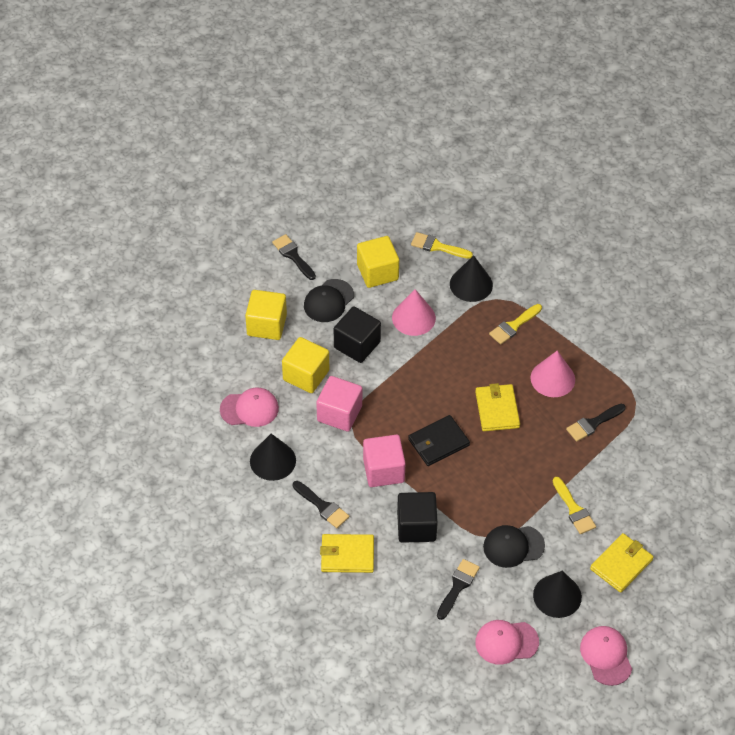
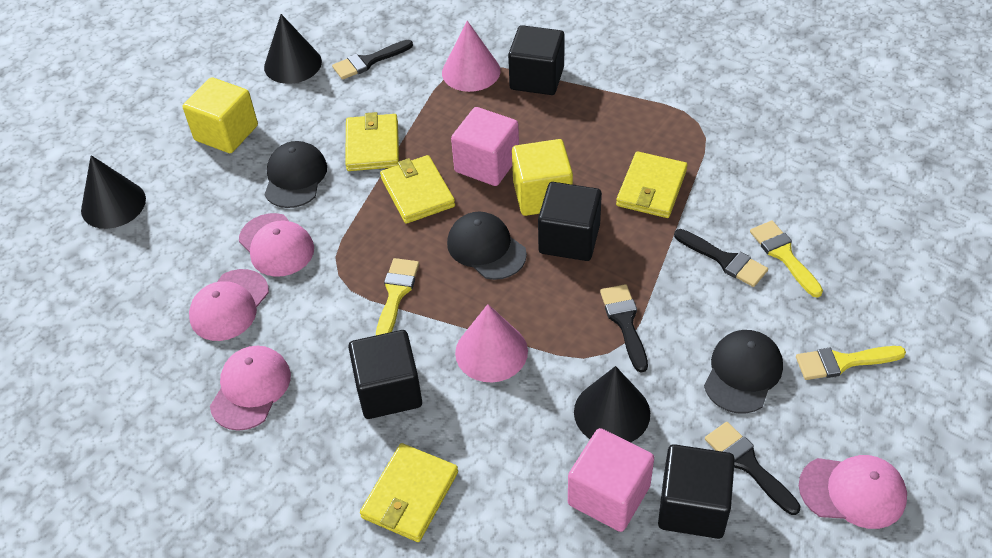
black cap: 2 -> 3
black cube: 2 -> 4
black wallet: 1 -> 0
pink cap: 3 -> 4
yellow cube: 3 -> 2
yellow wallet: 3 -> 4

